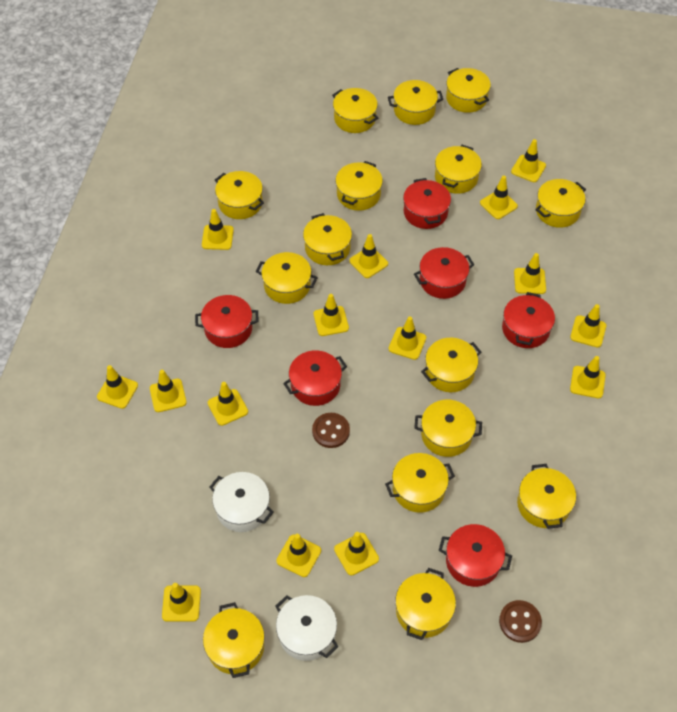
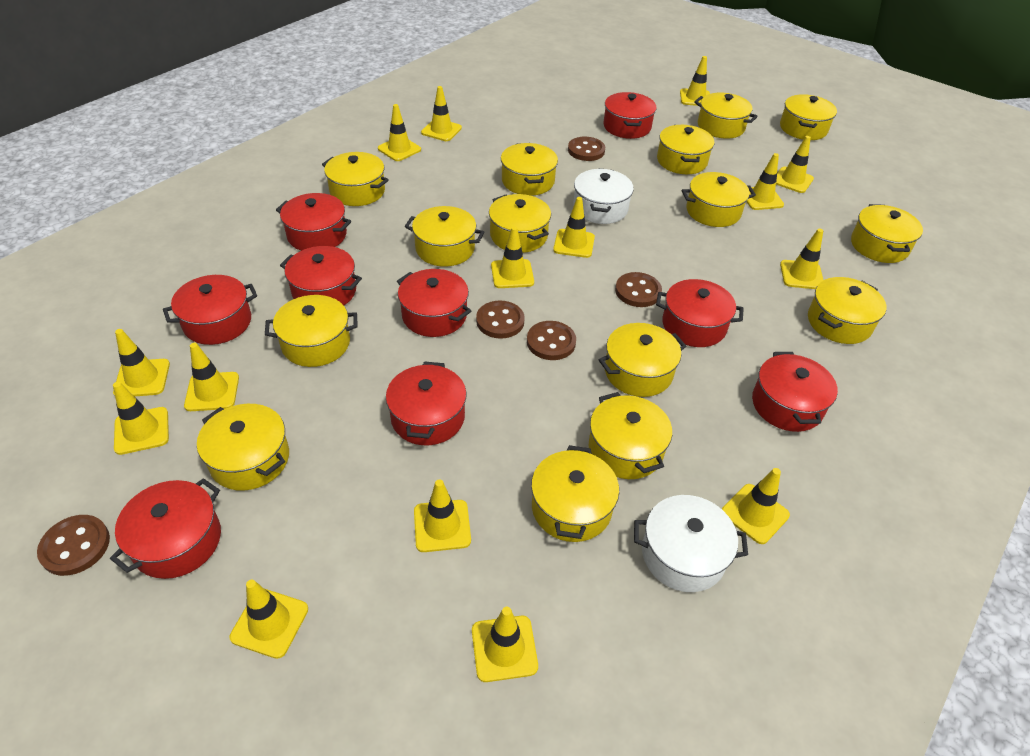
brown button: 2 -> 5
red pot: 6 -> 9

